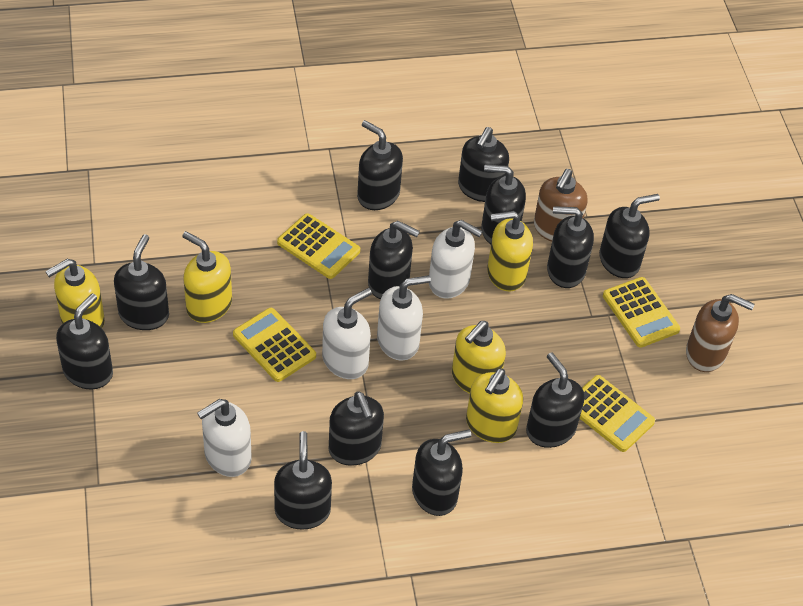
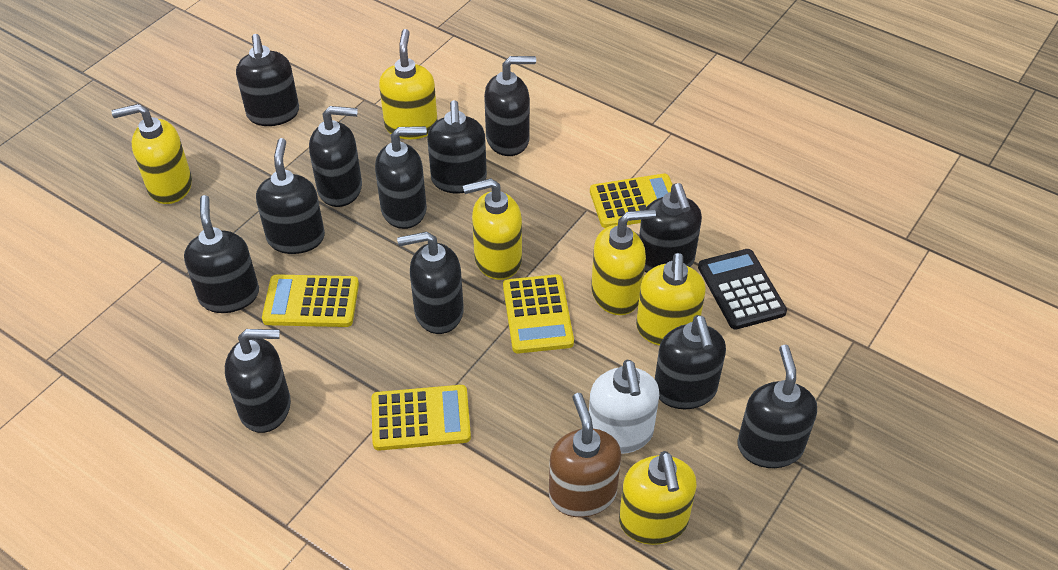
black calculator: 0 -> 1
brown soap dispenser: 2 -> 1
white soap dispenser: 4 -> 1
yellow soap dispenser: 5 -> 6

